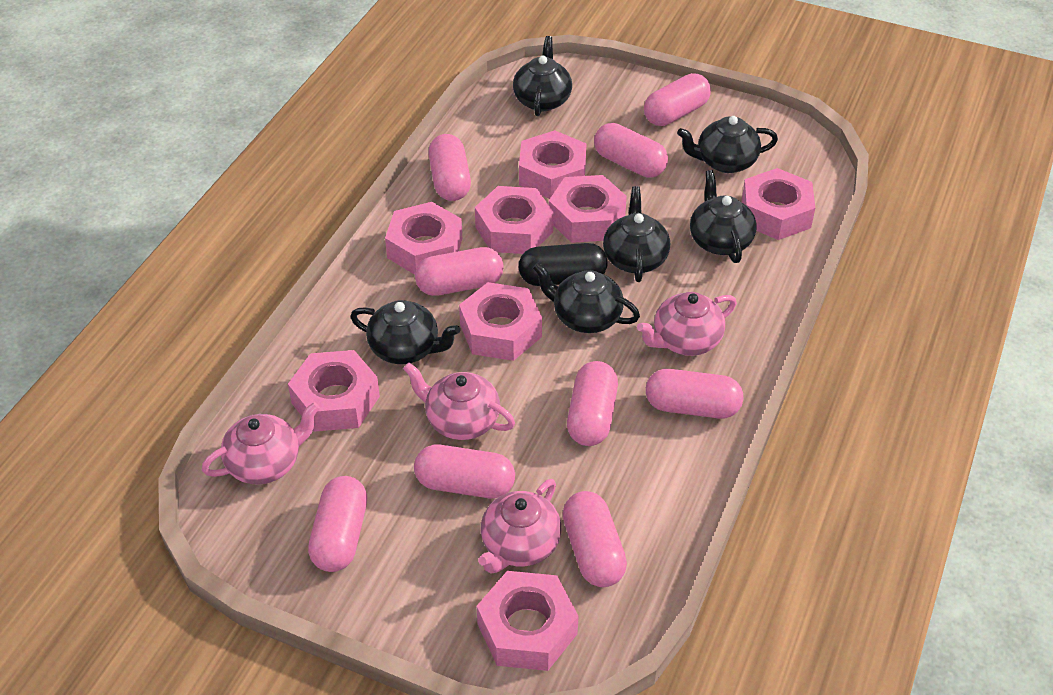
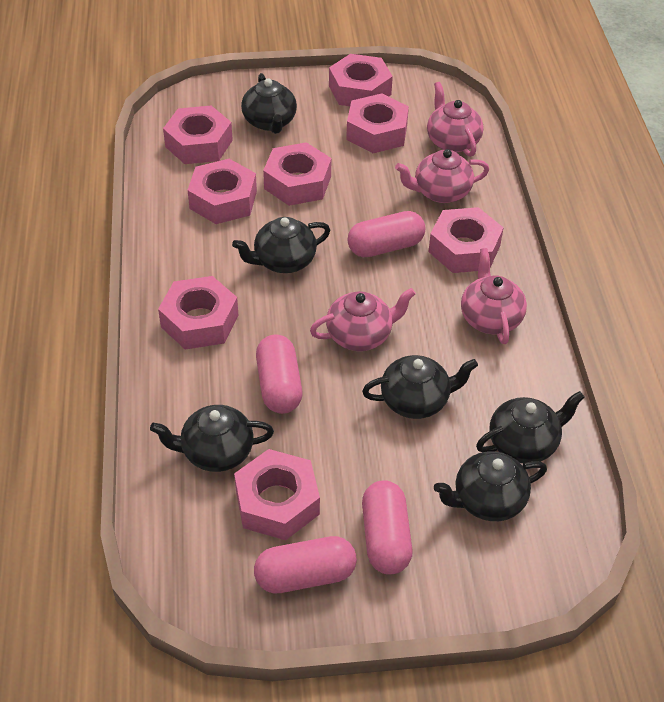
black capsule: 1 -> 0
pink capsule: 9 -> 4

